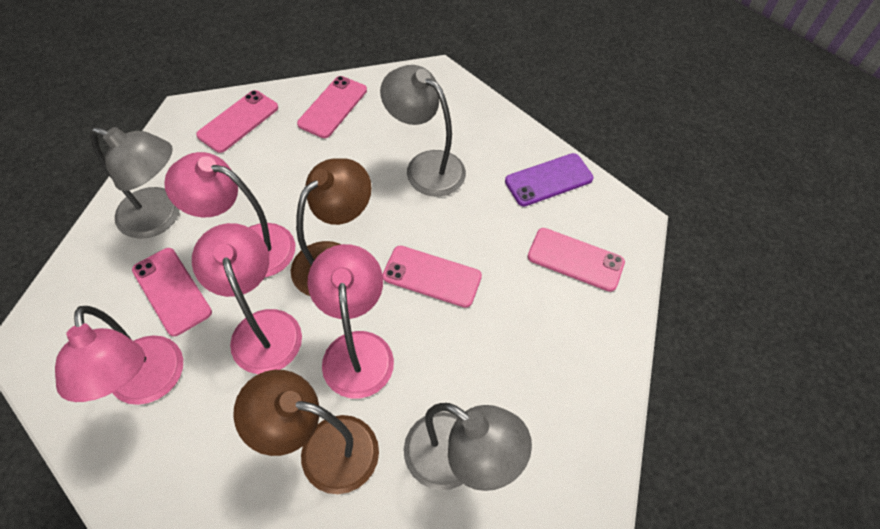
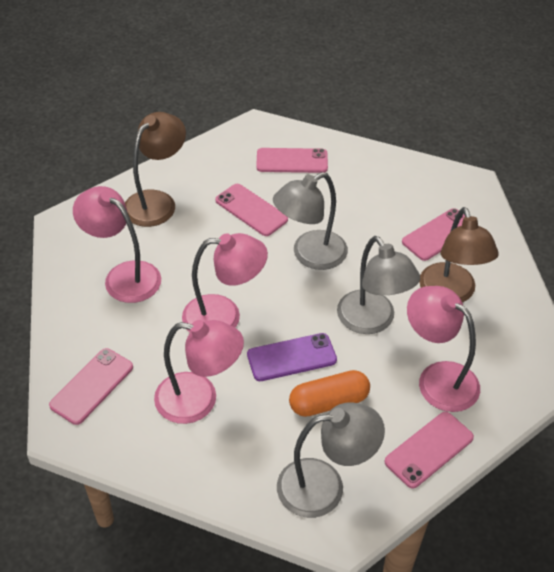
orange capsule: 0 -> 1

